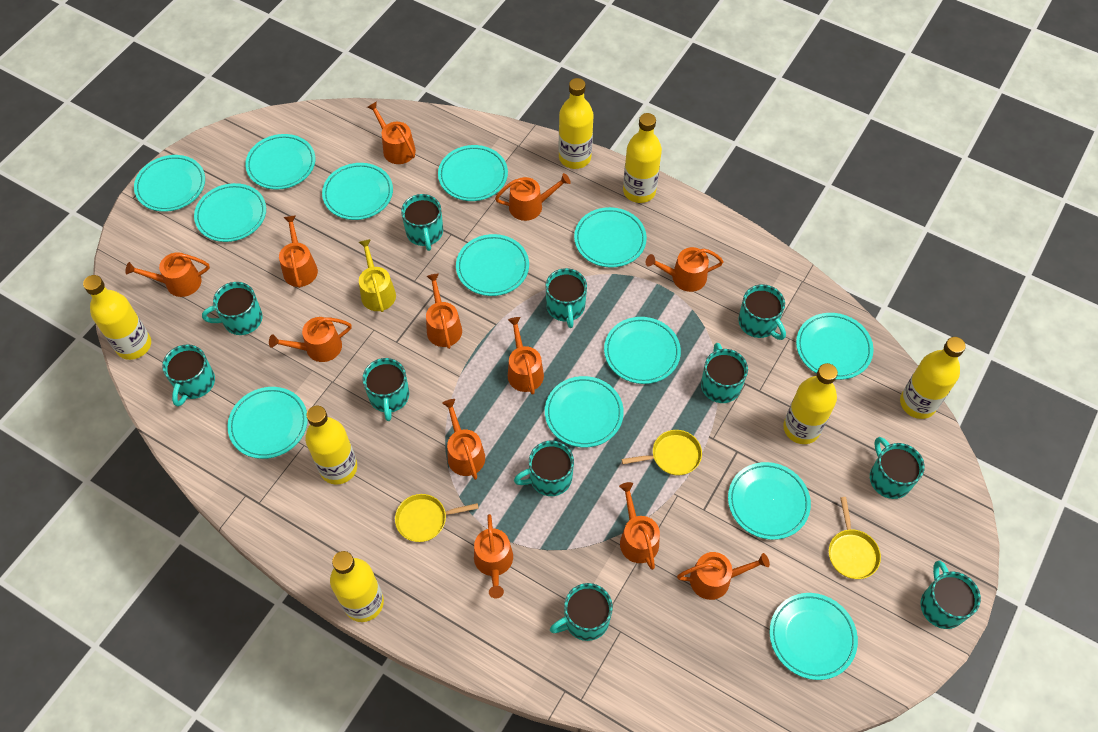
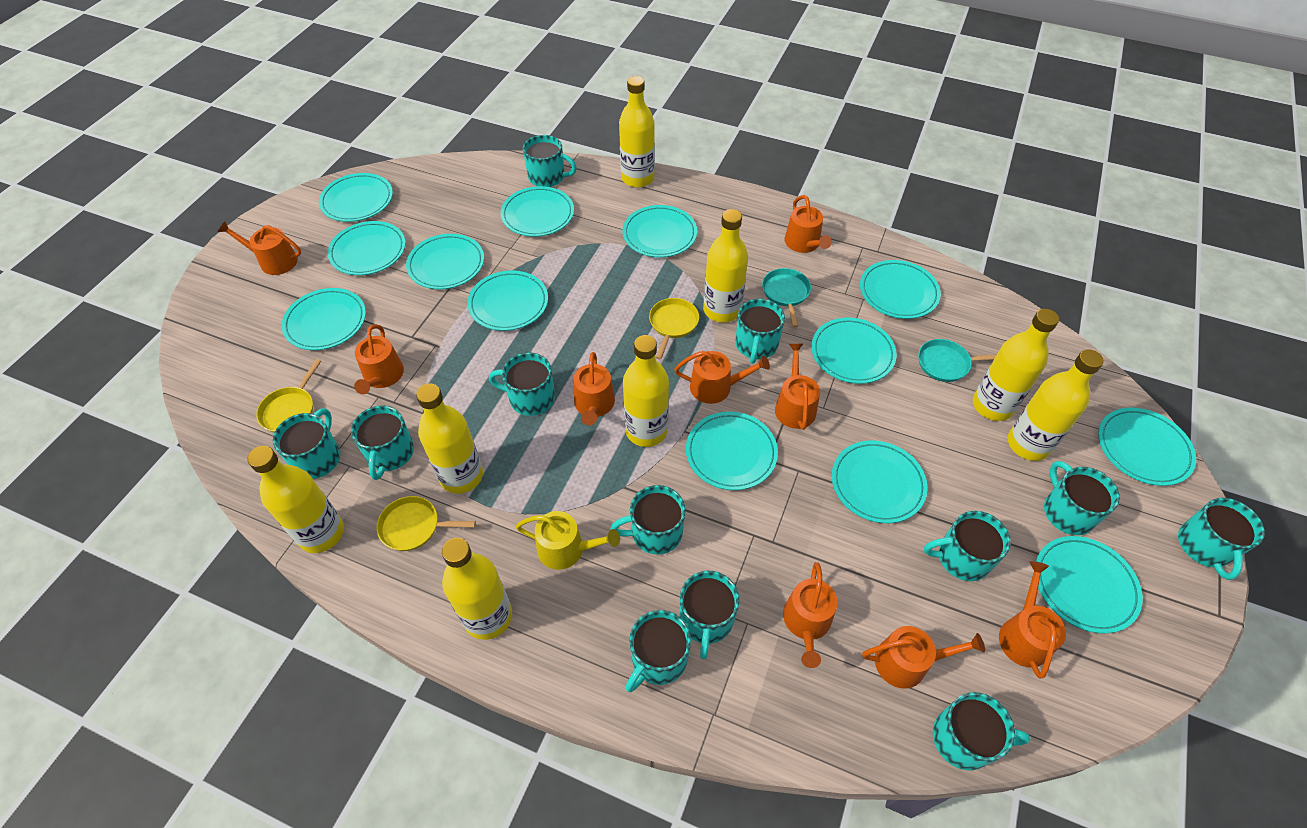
orange watering can: 12 -> 9
turquoise mug: 11 -> 12
turquoise pan: 0 -> 2
yellow bottle: 7 -> 8

